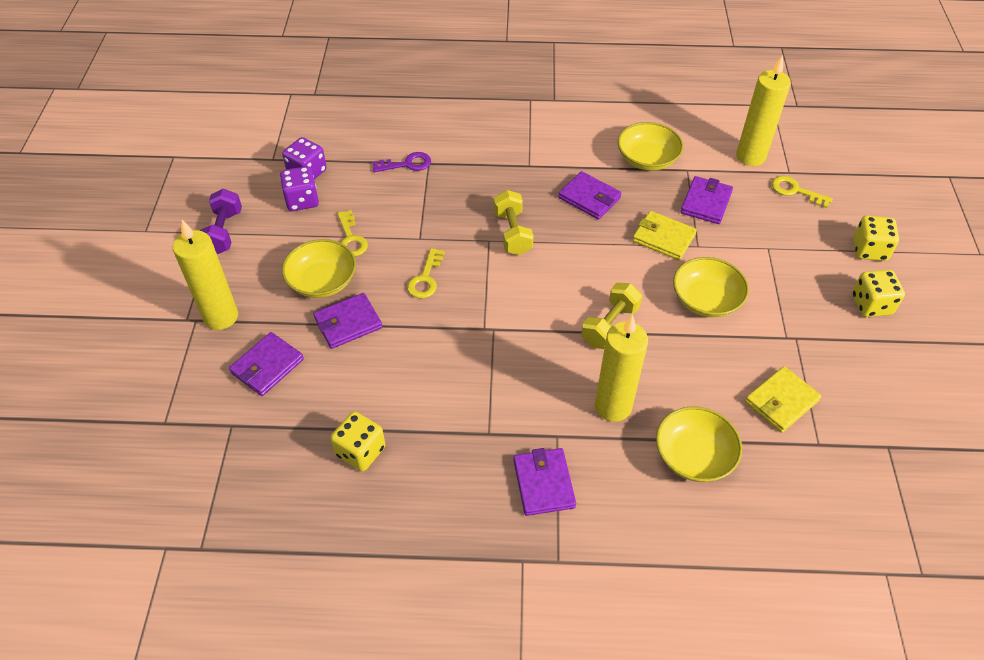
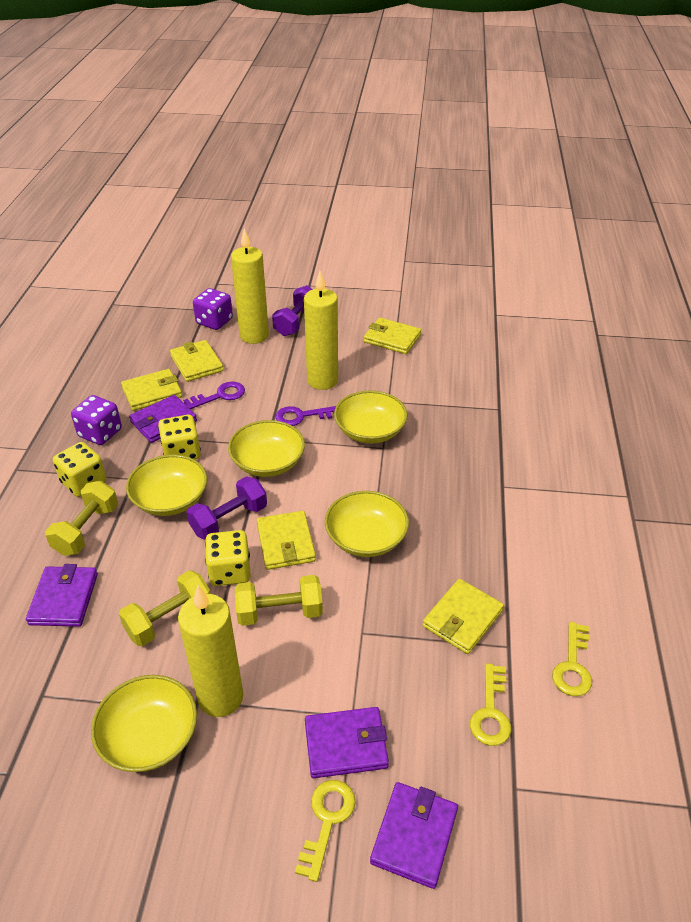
purple dumbbell: 1 -> 2
purple key: 1 -> 2
purple wallet: 5 -> 4
yellow bowl: 4 -> 5
yellow dumbbell: 2 -> 3
yellow wallet: 2 -> 5

